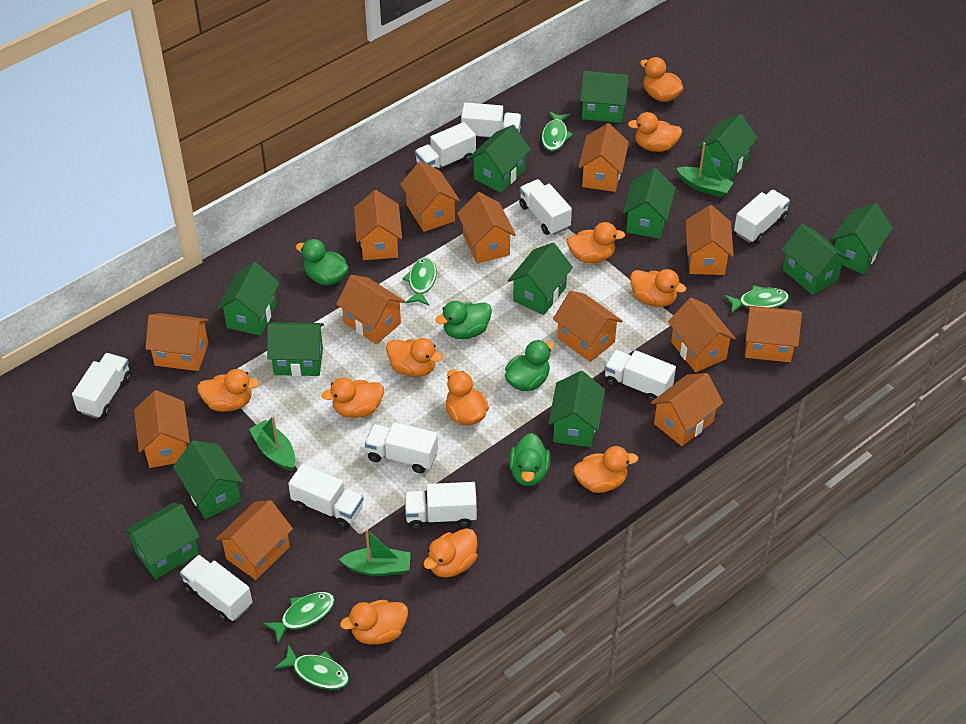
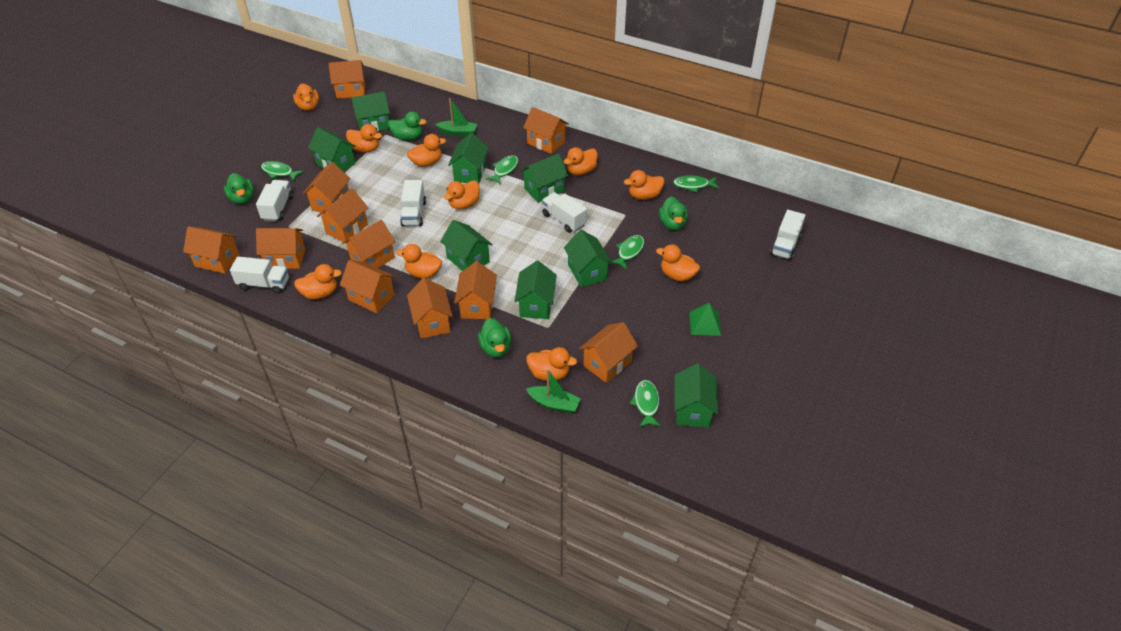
green boat: 3 -> 2
green house: 12 -> 8
green pyramid: 0 -> 1
orange duck: 11 -> 10
orange house: 13 -> 11
white truck: 10 -> 5

